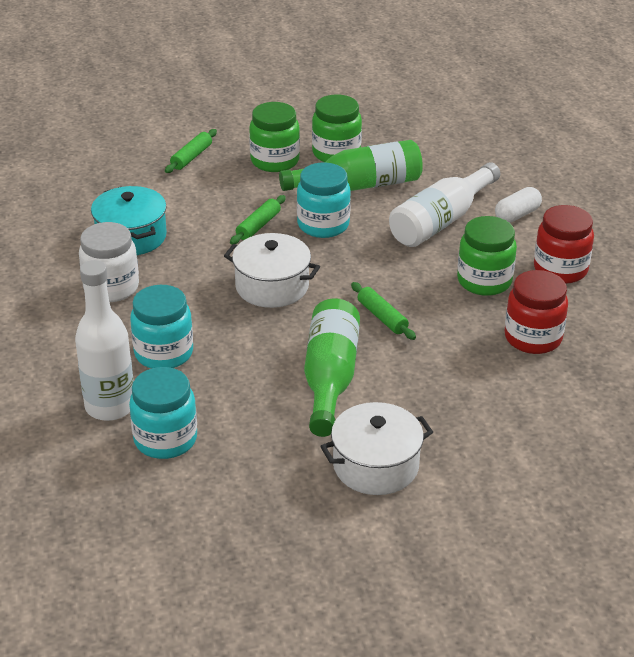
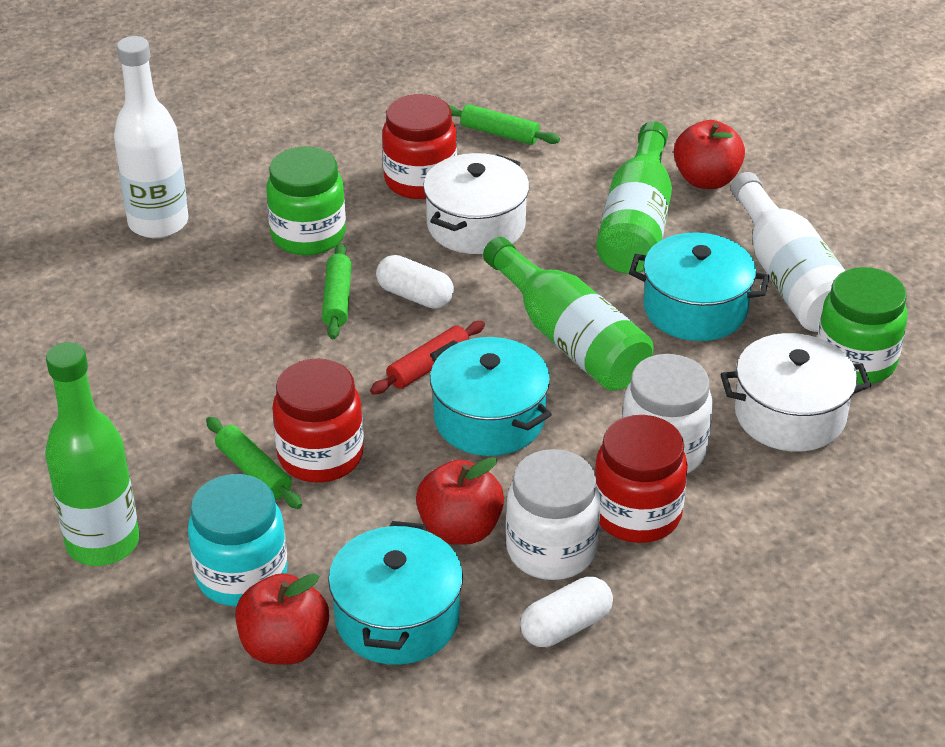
green bottle: 2 -> 3
green jar: 3 -> 2
red apple: 0 -> 3
red jar: 2 -> 3
red rolling pin: 0 -> 1
turquoise jar: 3 -> 1
turquoise pot: 1 -> 3
white capsule: 1 -> 2
white jar: 1 -> 2

